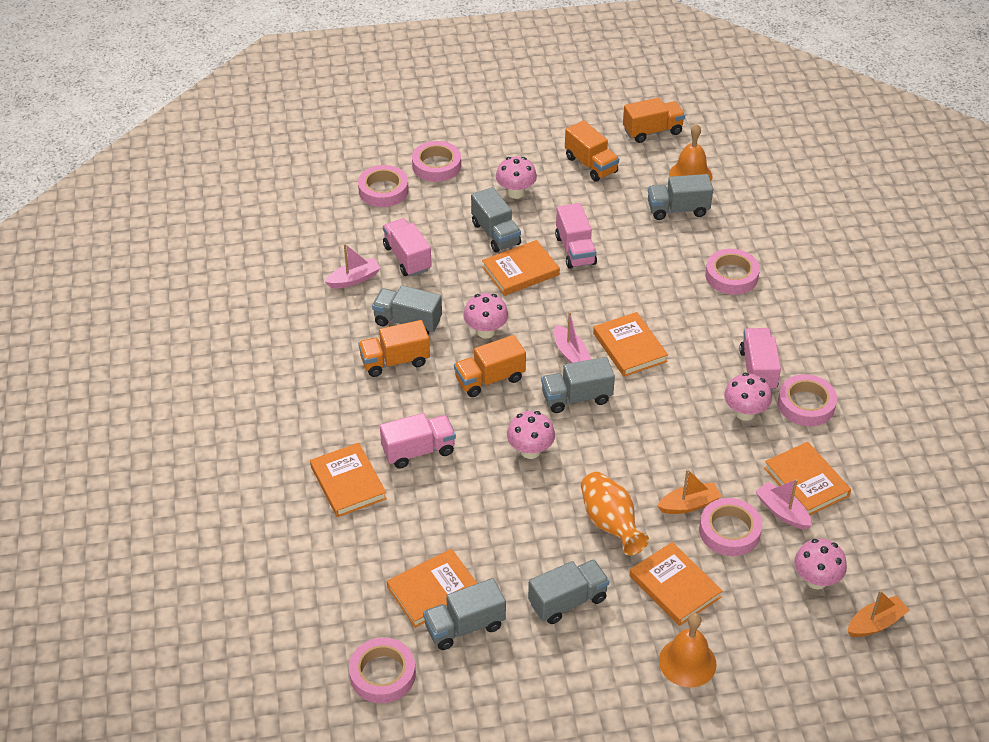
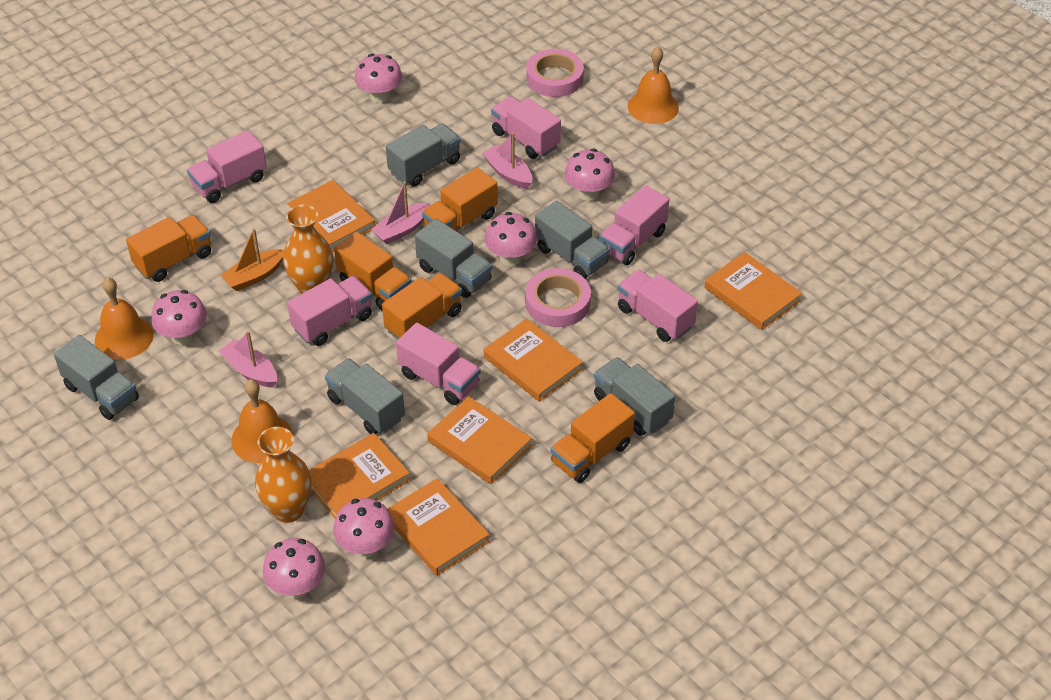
orange bell: 2 -> 3
orange boat: 2 -> 1
orange truck: 4 -> 5
orange vase: 1 -> 2
pink mushroom: 5 -> 6
pink tape: 6 -> 2
pink truck: 4 -> 6

